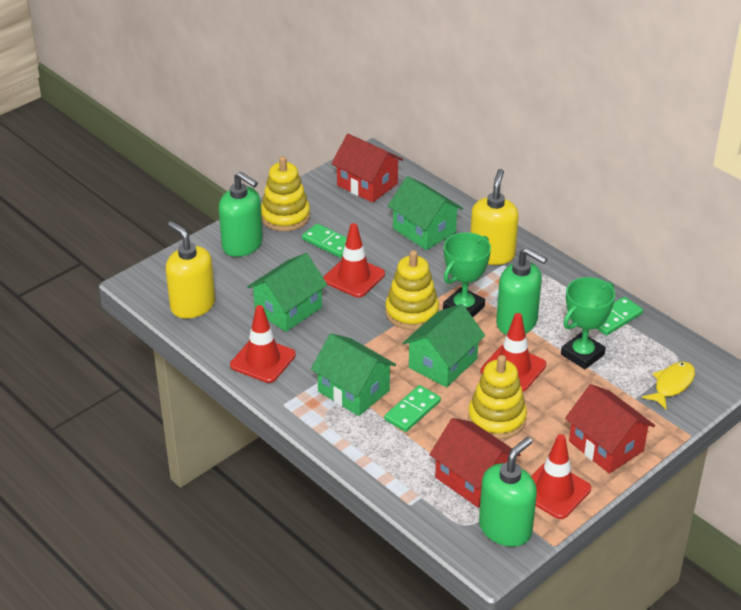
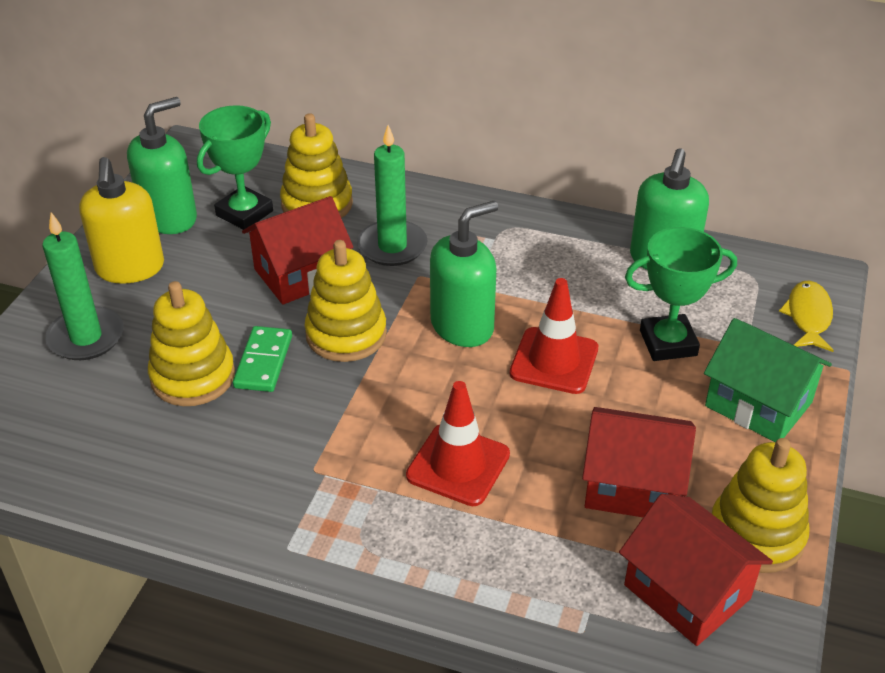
green candle: 0 -> 2
green domino: 3 -> 1
green house: 4 -> 1
red traffic cone: 4 -> 2
yellow soap dispenser: 2 -> 1
yellow stacking toy: 3 -> 4

